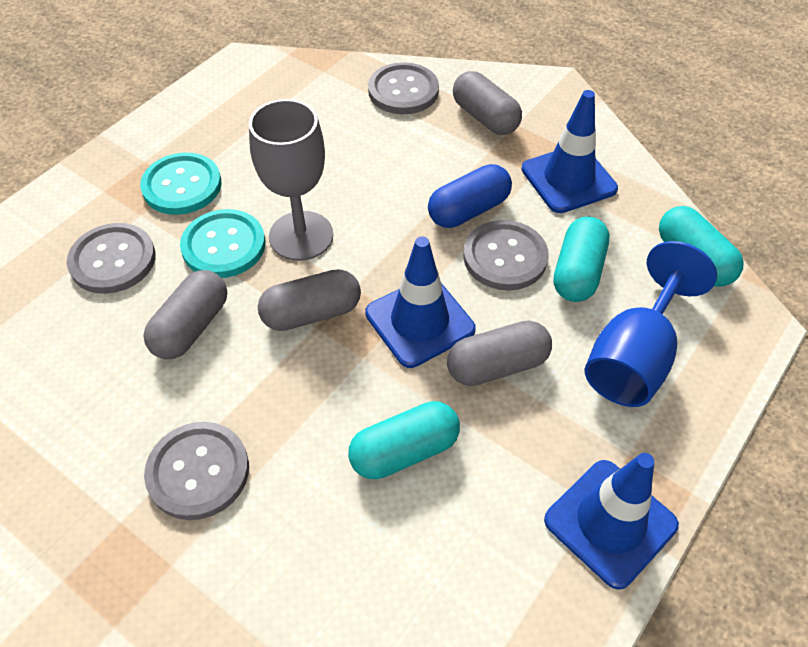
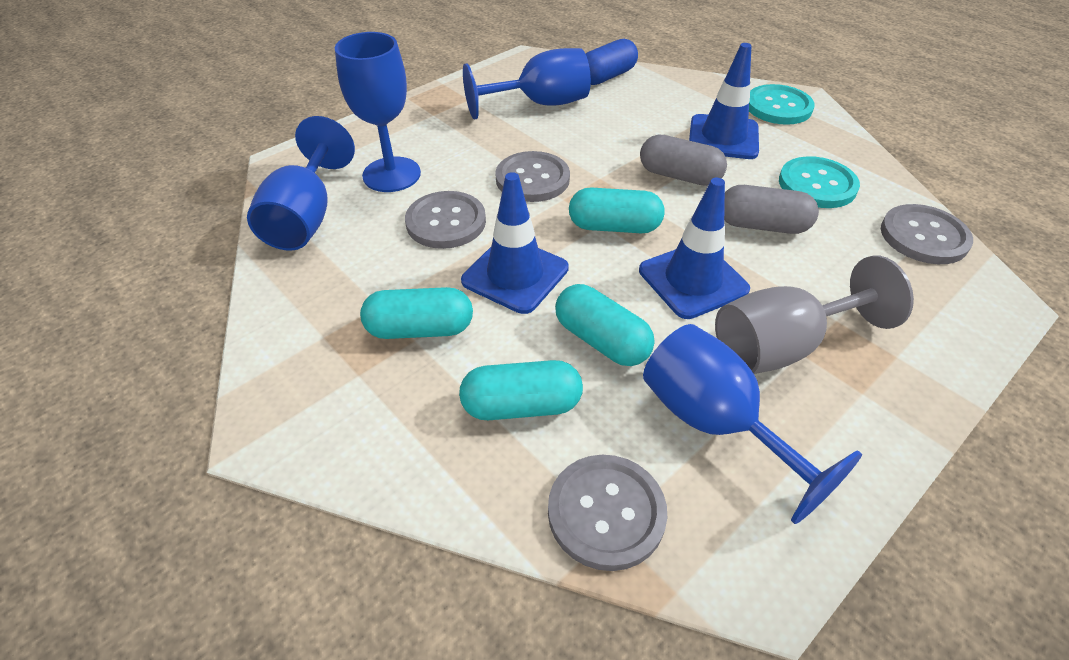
blue goblet: 1 -> 4
grey capsule: 4 -> 2
turquoise capsule: 3 -> 4

